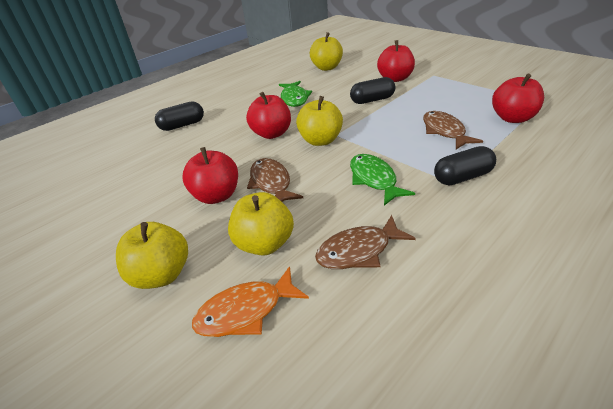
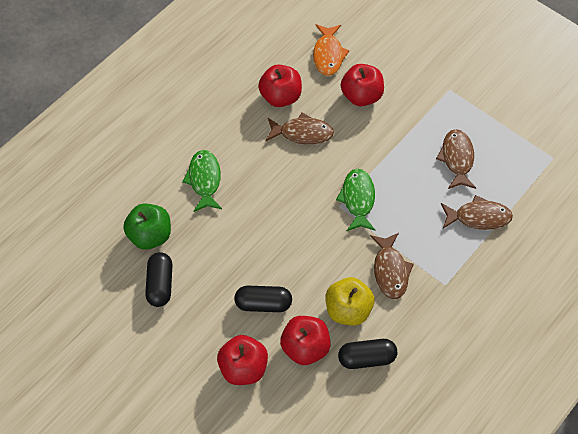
brown fish: 3 -> 4
green apple: 0 -> 1
yellow apple: 4 -> 1

